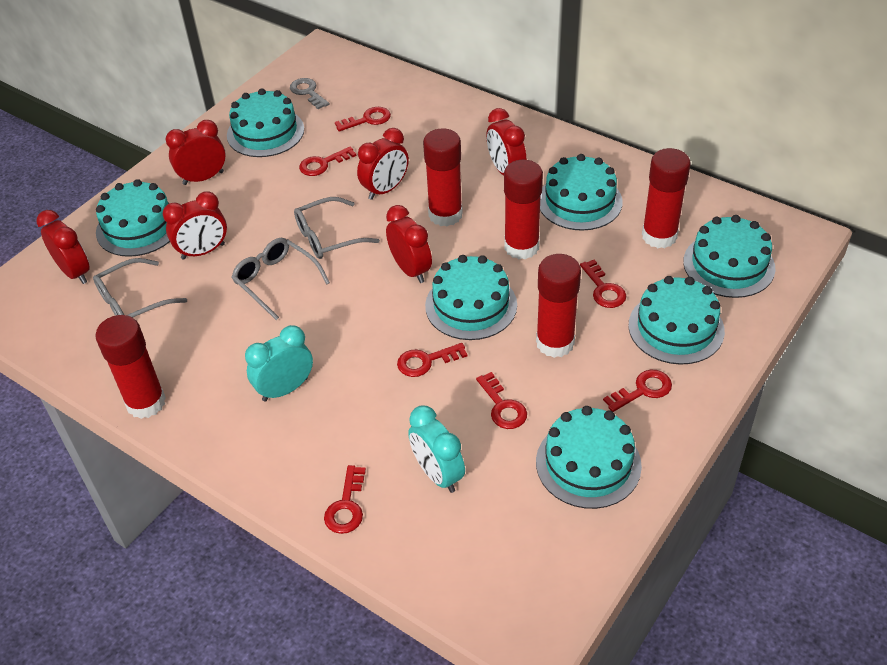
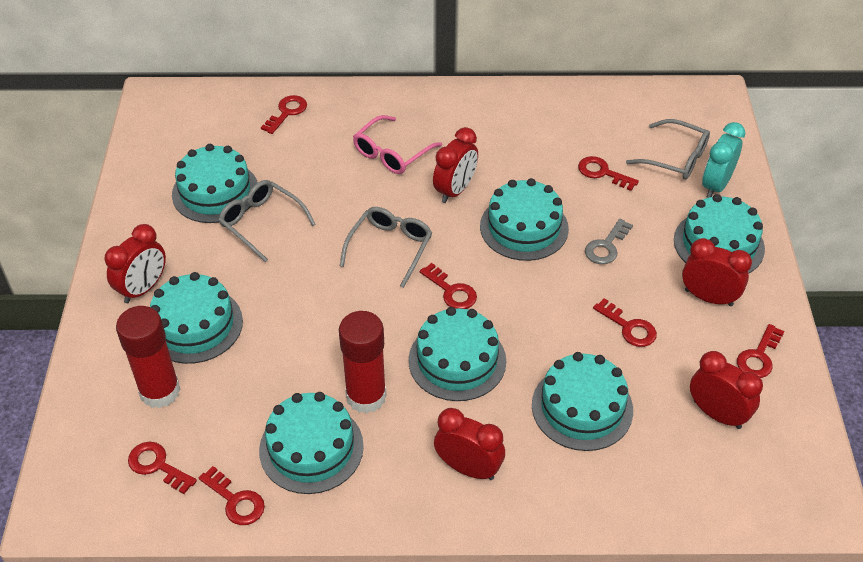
pink glasses: 0 -> 1
red clock: 6 -> 5
red glue stick: 5 -> 2
turquoise clock: 2 -> 1

